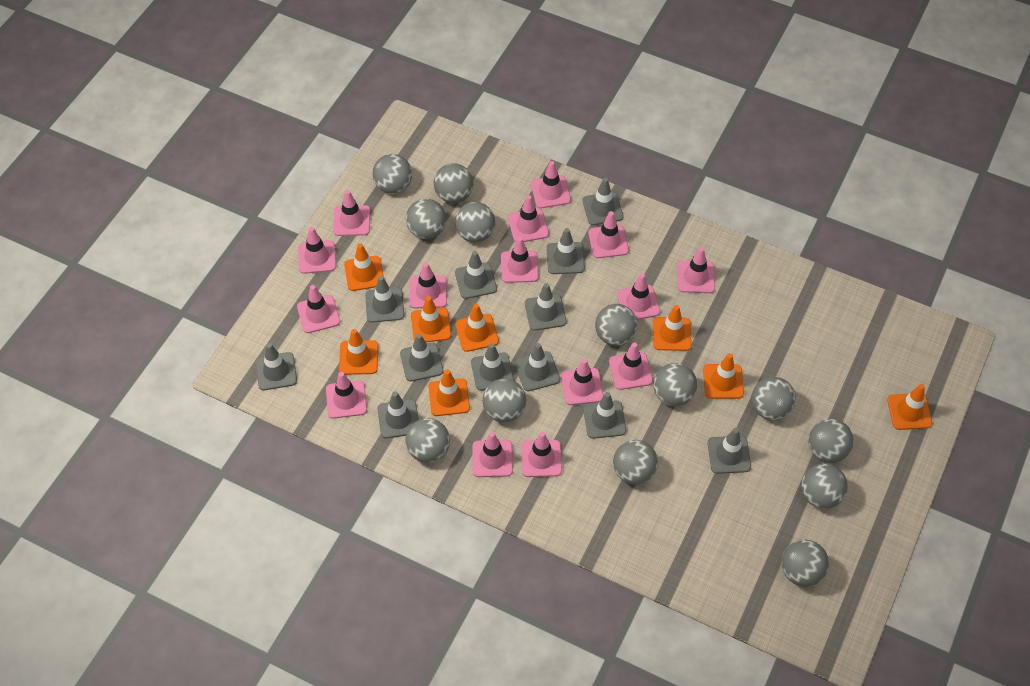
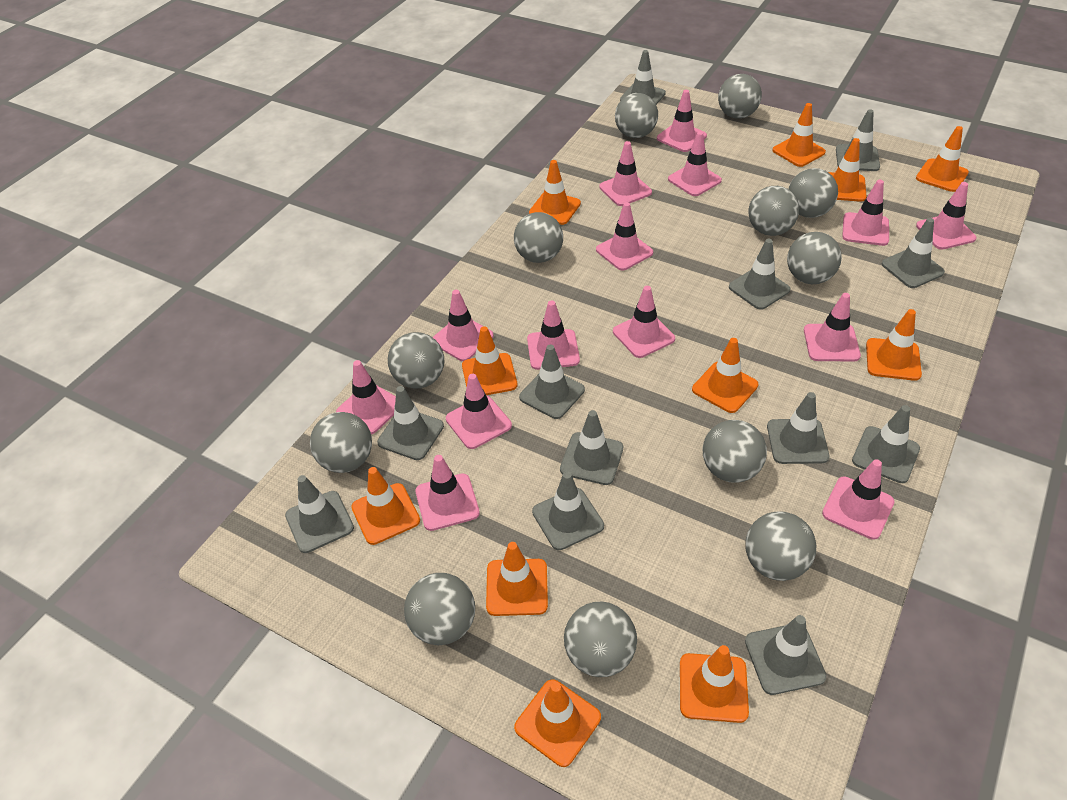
grey ball: 13 -> 12
orange traffic cone: 8 -> 11
pink traffic cone: 15 -> 14

